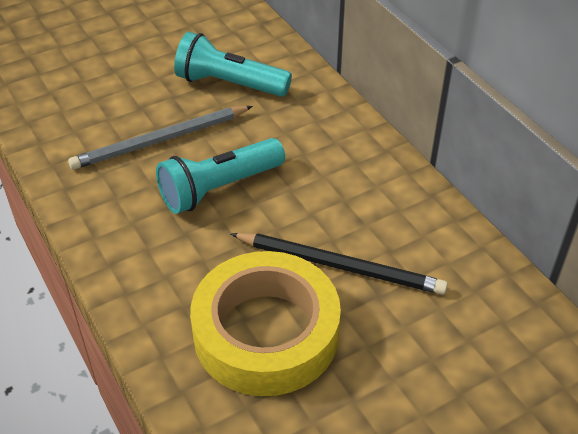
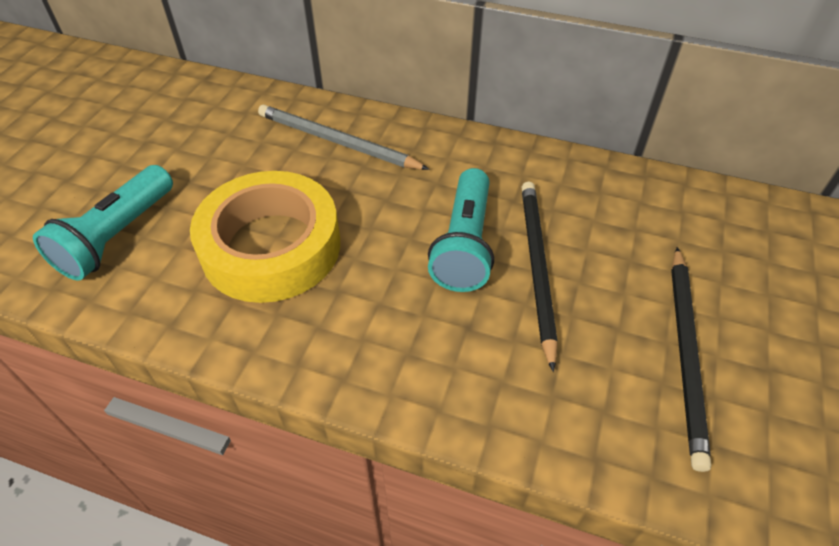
black pencil: 1 -> 2

